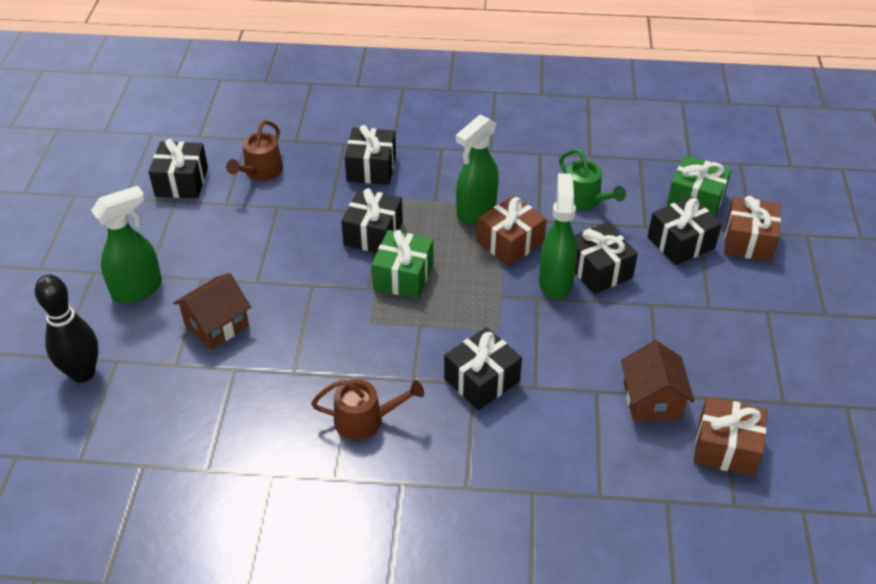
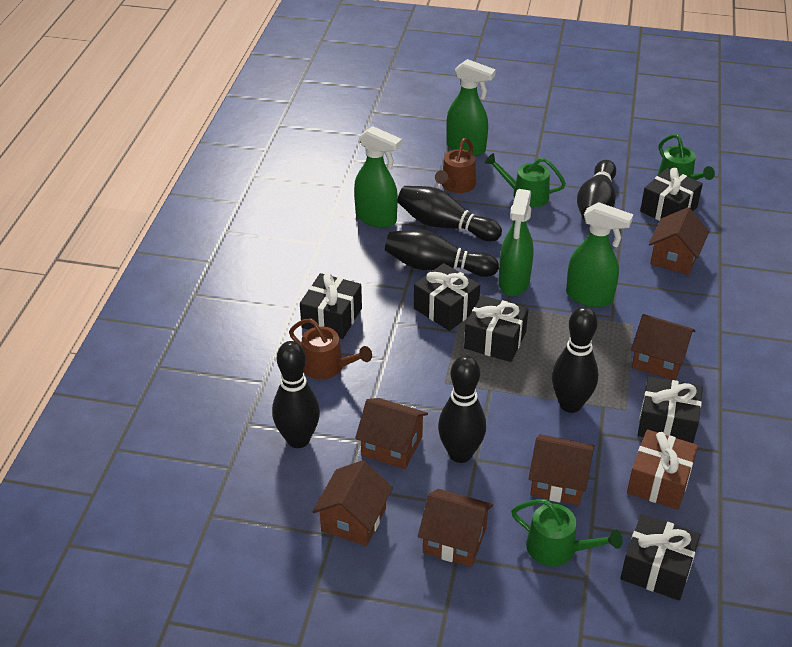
black bowling pin: 1 -> 6
brown gift: 3 -> 1
brown house: 2 -> 6
green gift: 2 -> 0
green spray bottle: 3 -> 4
green watering can: 1 -> 3

